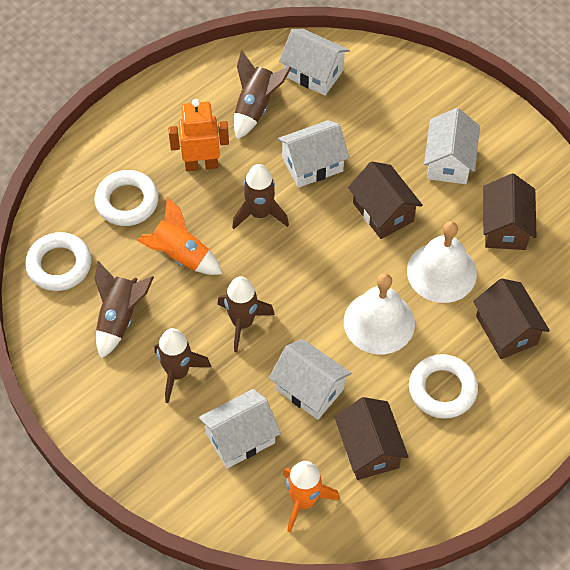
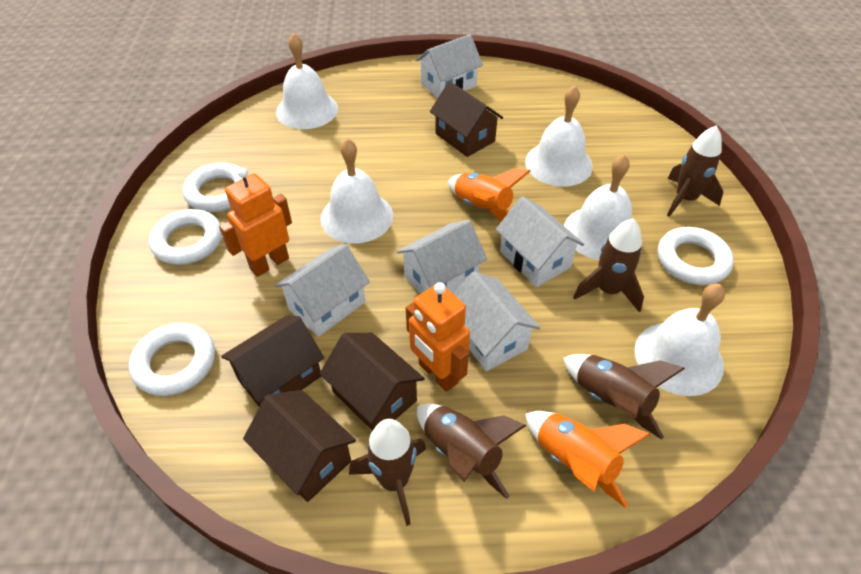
orange robot: 1 -> 2
white bell: 2 -> 5
white ring: 3 -> 4

